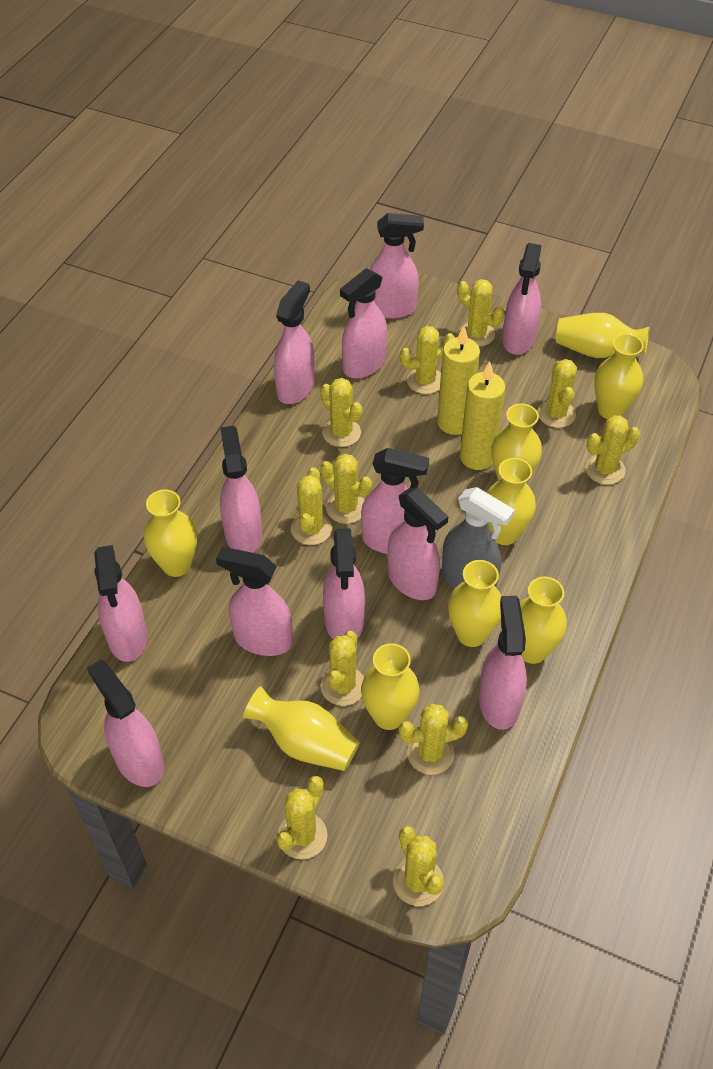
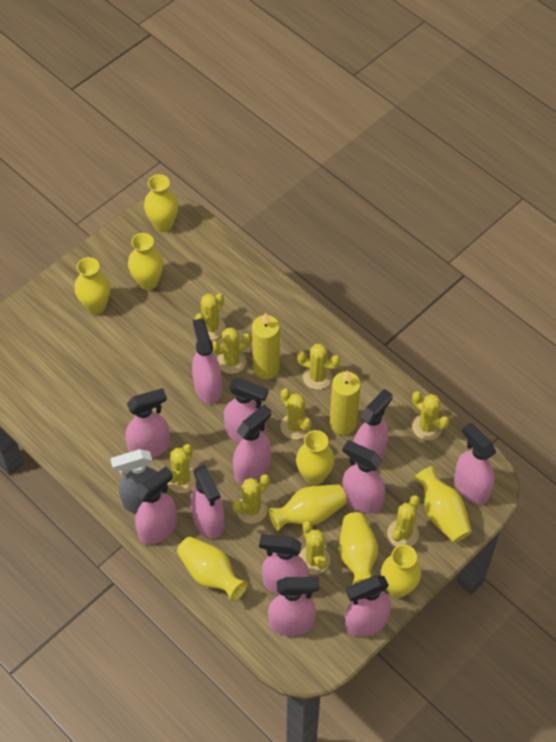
yellow cactus: 11 -> 9

